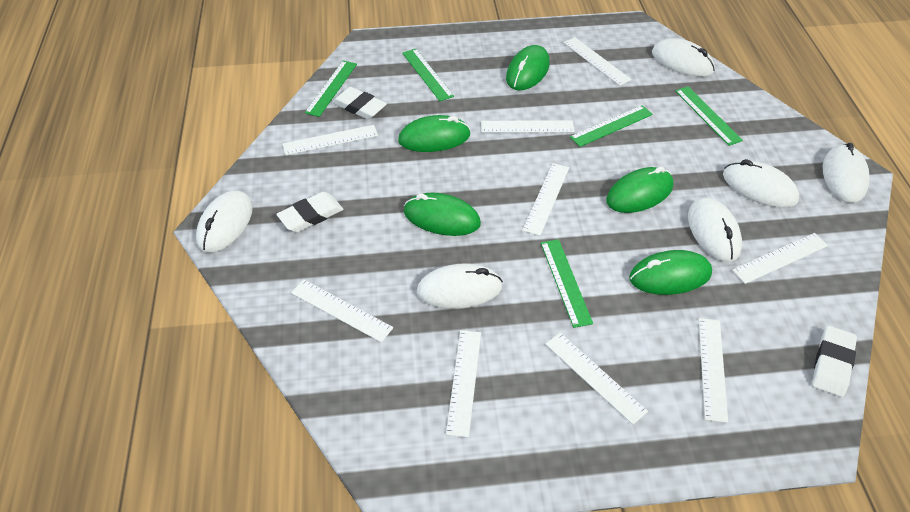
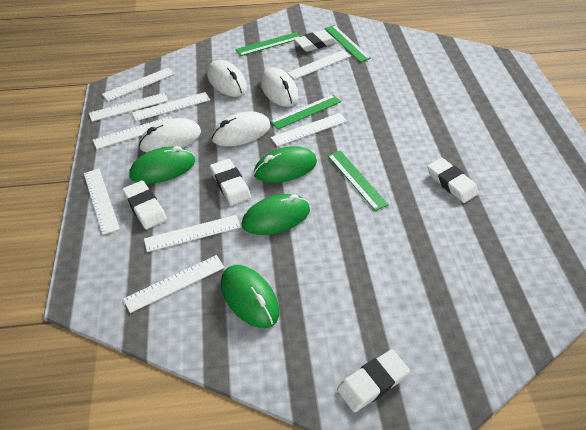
green mouse: 5 -> 4
green ruler: 5 -> 4
white eraser: 3 -> 5
white mouse: 6 -> 4

